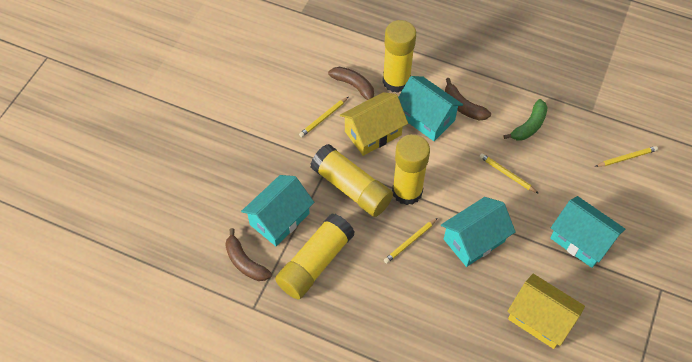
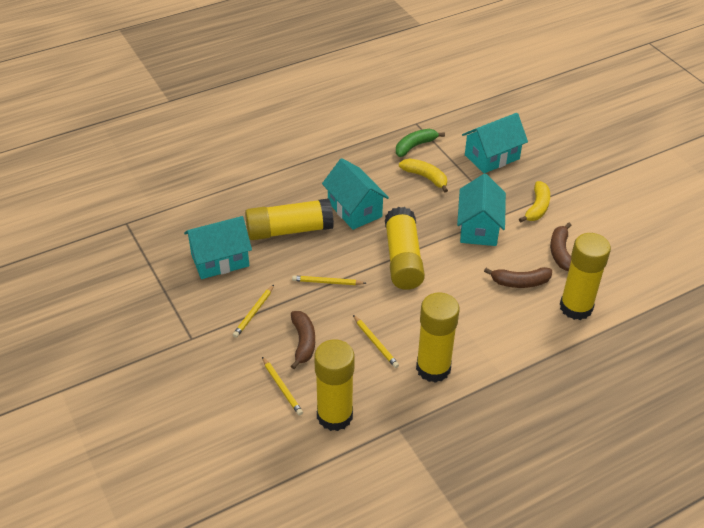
yellow banana: 0 -> 2
yellow glue stick: 4 -> 5
yellow house: 2 -> 0

